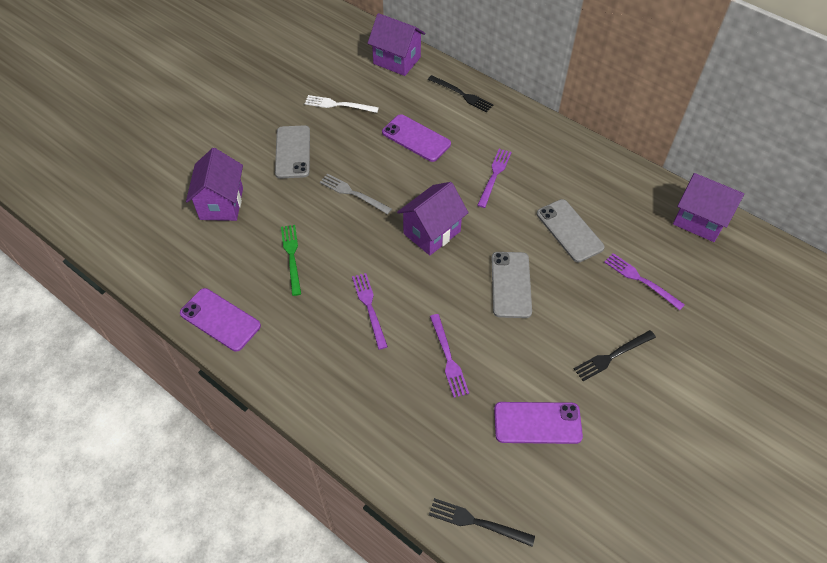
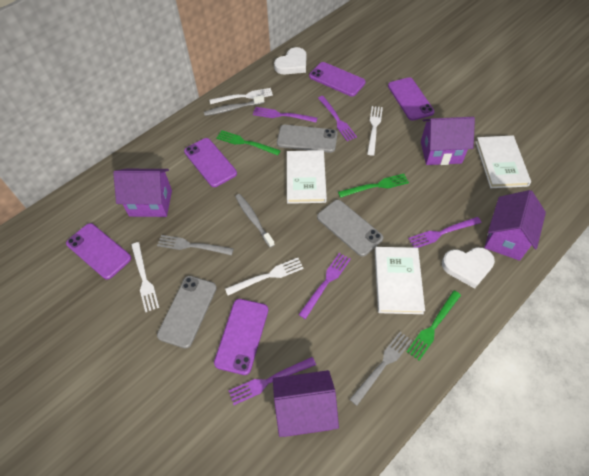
black fork: 3 -> 0
green fork: 1 -> 3
grey fork: 1 -> 2
grey toothbrush: 0 -> 2
purple fork: 4 -> 5
purple phone: 3 -> 5
white book: 0 -> 3
white fork: 1 -> 4
white heart: 0 -> 2

